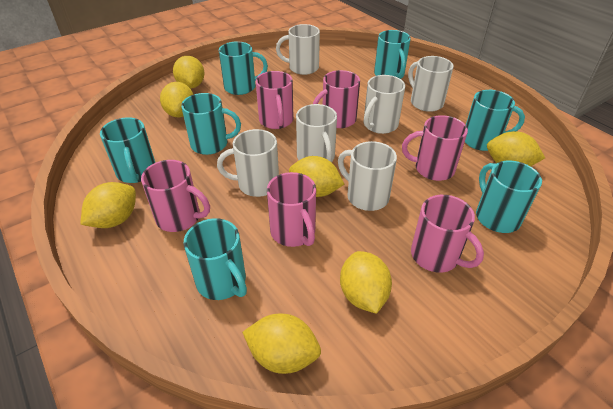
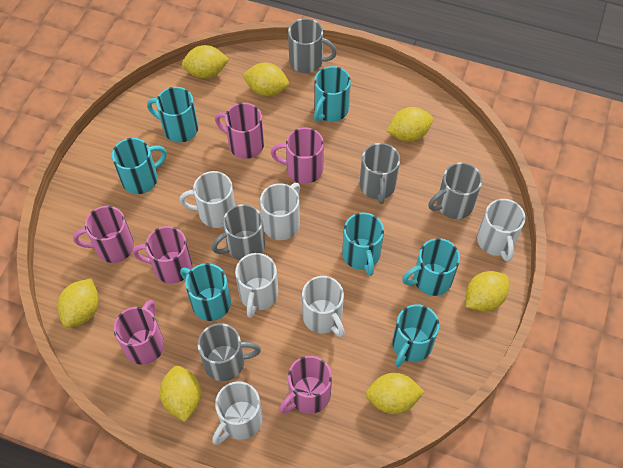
grey mug: 0 -> 5

